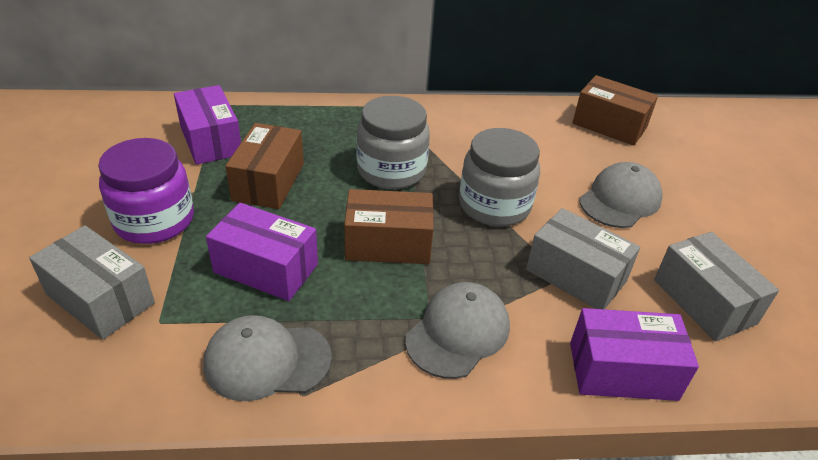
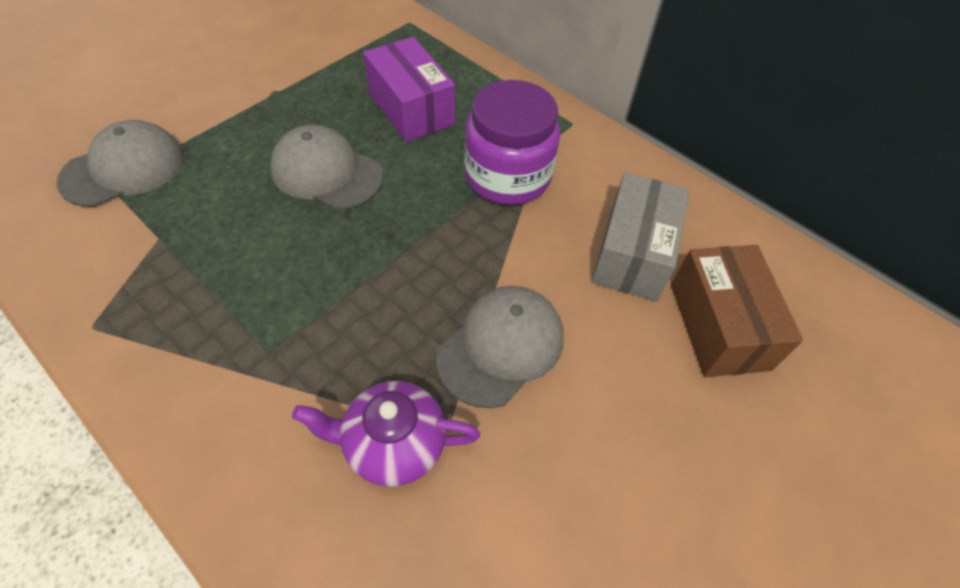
brown box: 3 -> 1
grey box: 3 -> 1
grey jar: 2 -> 0
purple box: 3 -> 1
purple teapot: 0 -> 1

